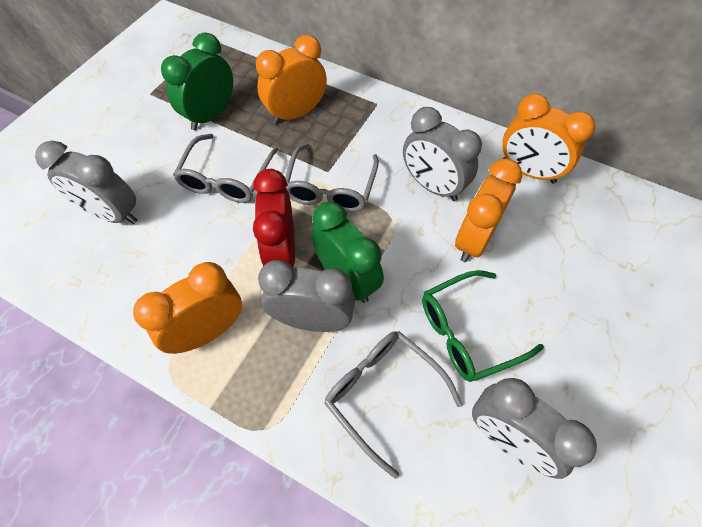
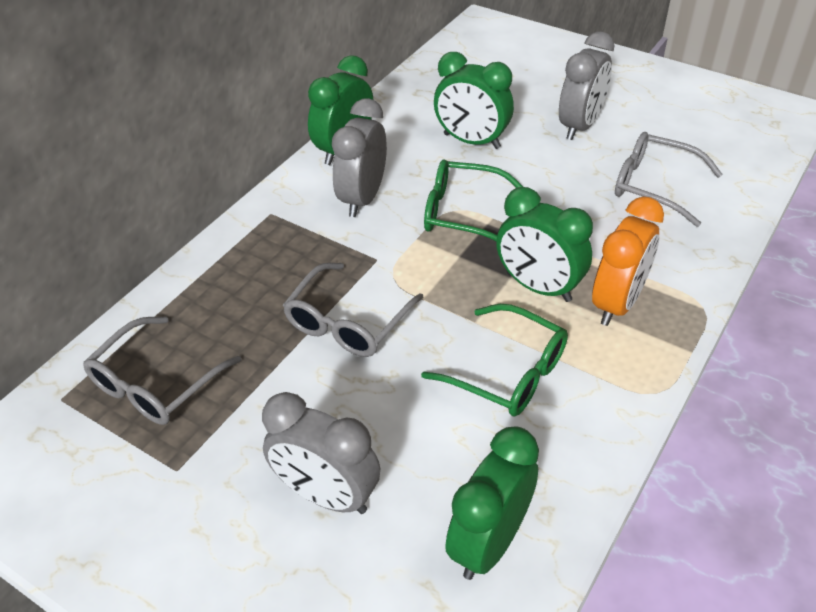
green clock: 2 -> 4
green glasses: 1 -> 2
grey clock: 4 -> 3
orange clock: 4 -> 1
red clock: 1 -> 0

